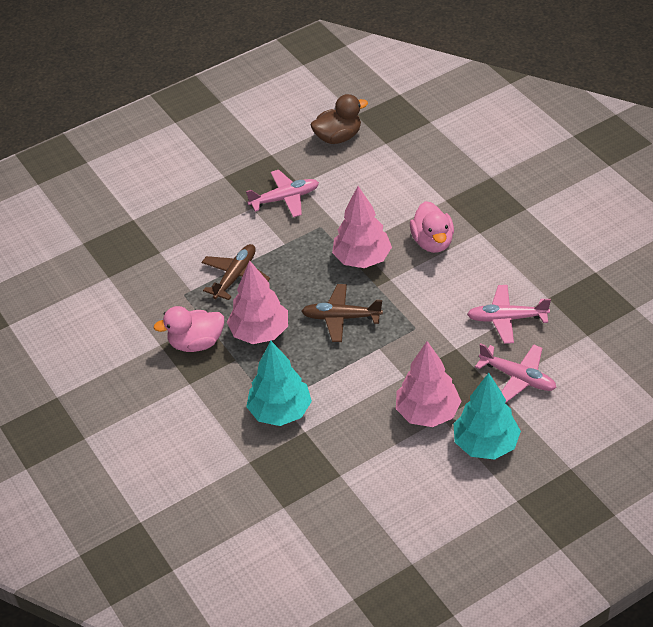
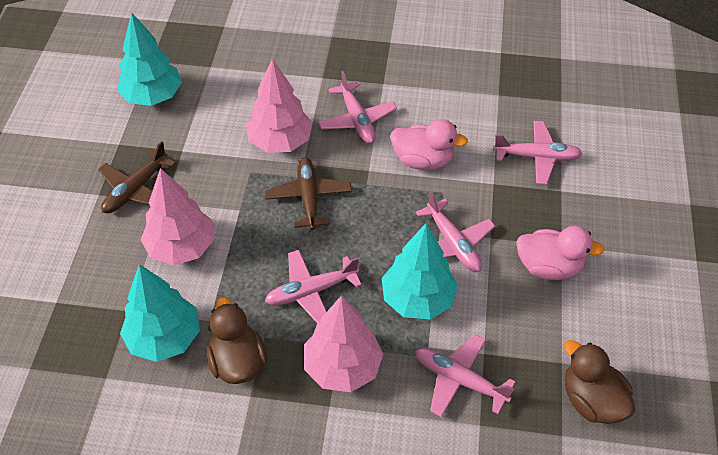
brown duck: 1 -> 2
pink plane: 3 -> 5
turquoise tree: 2 -> 3

